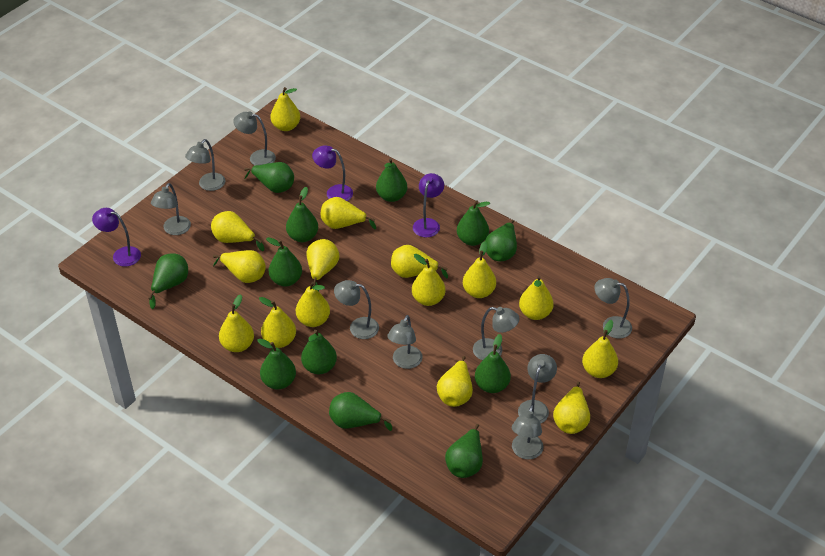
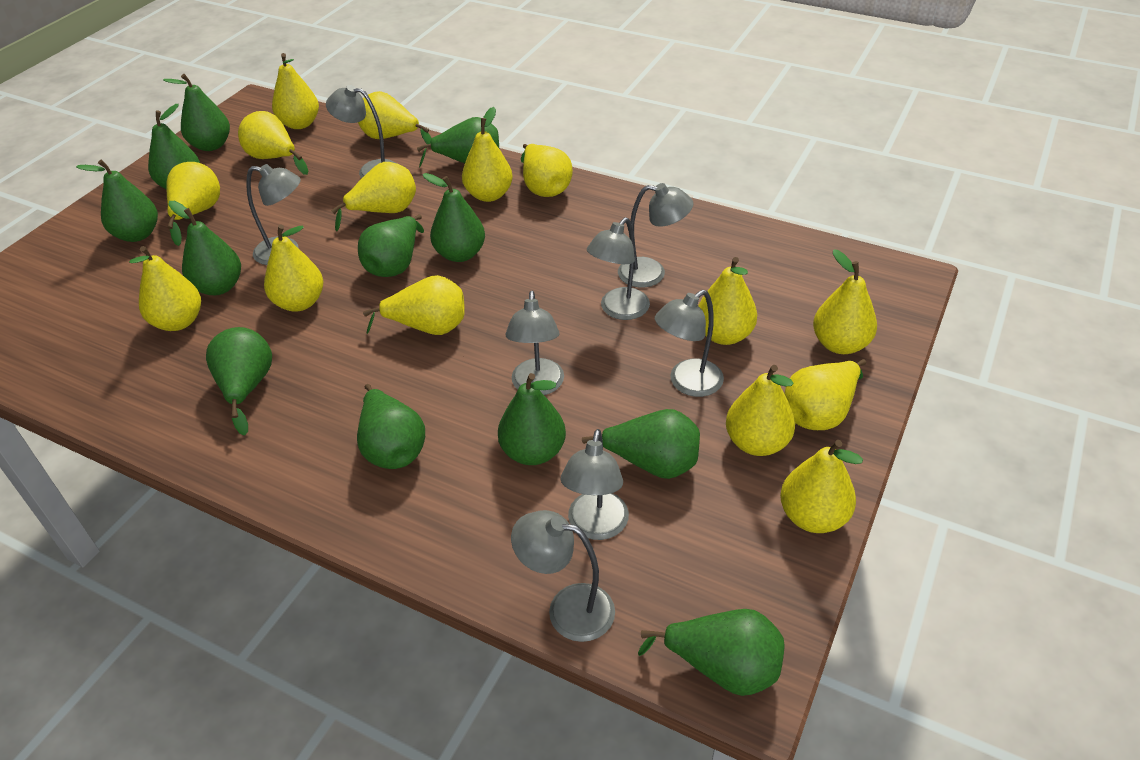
grey lamp: 9 -> 8
purple lamp: 3 -> 0

